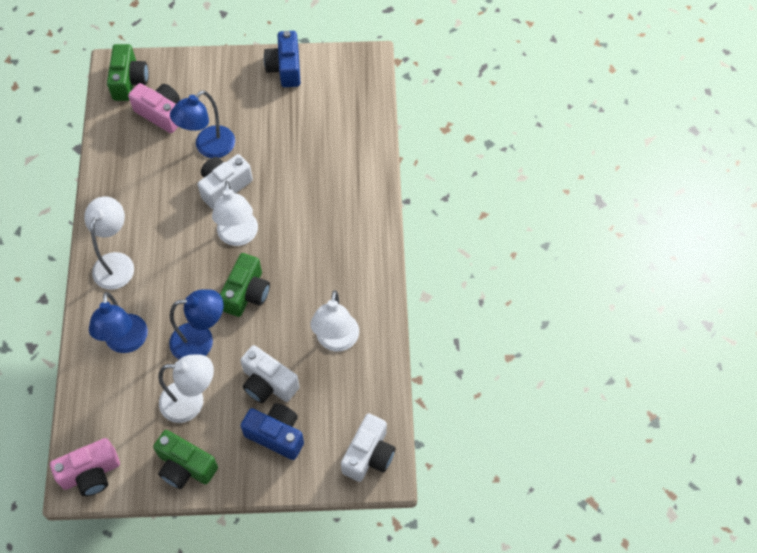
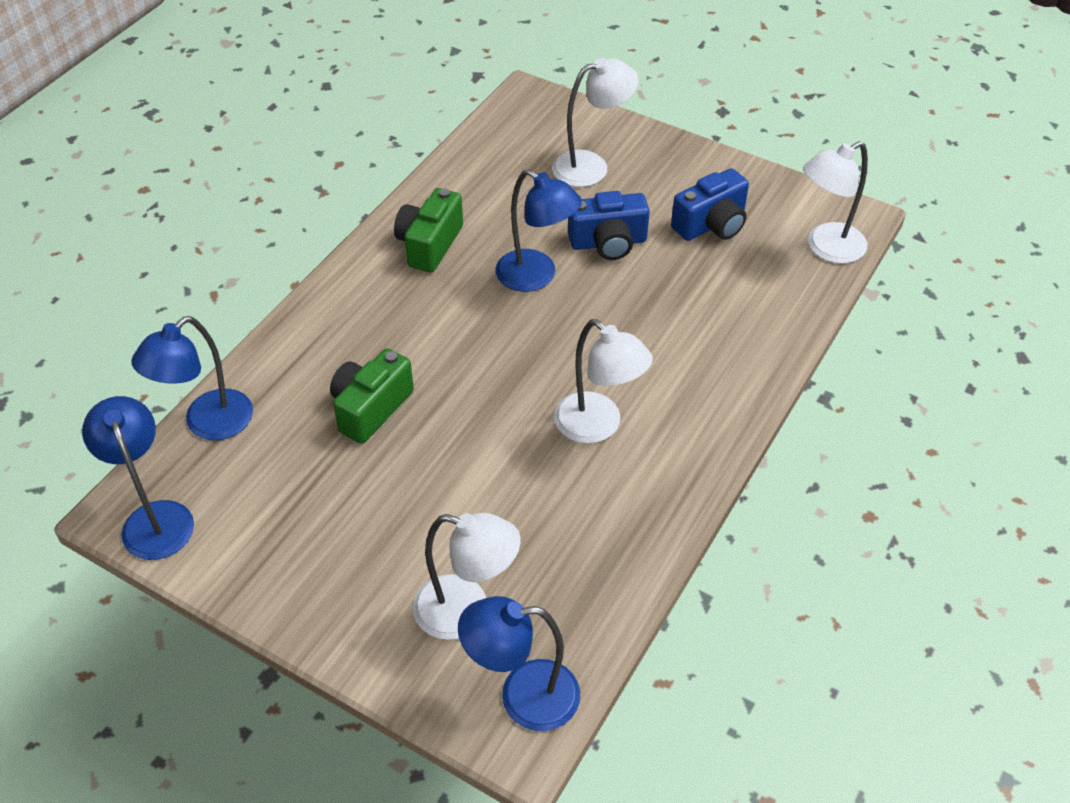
blue lamp: 3 -> 4
green camera: 3 -> 2
pink camera: 2 -> 0
white camera: 3 -> 0

